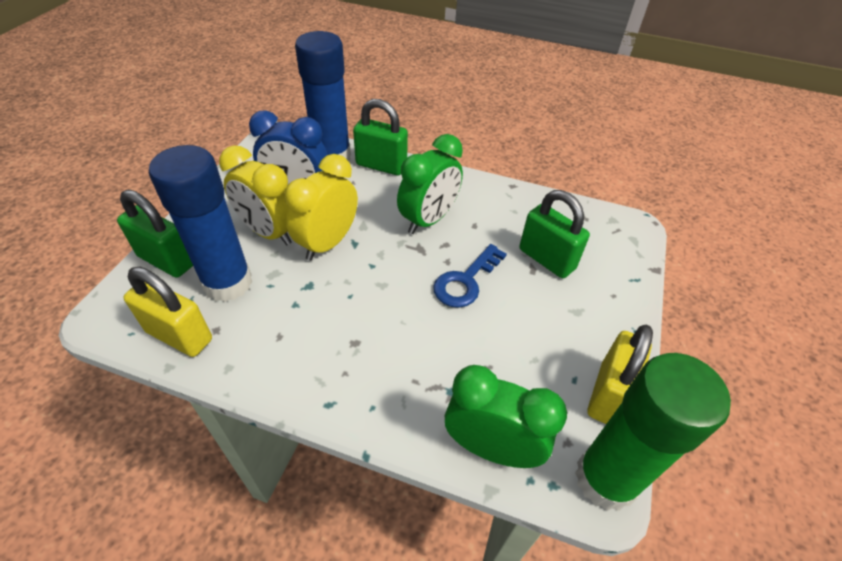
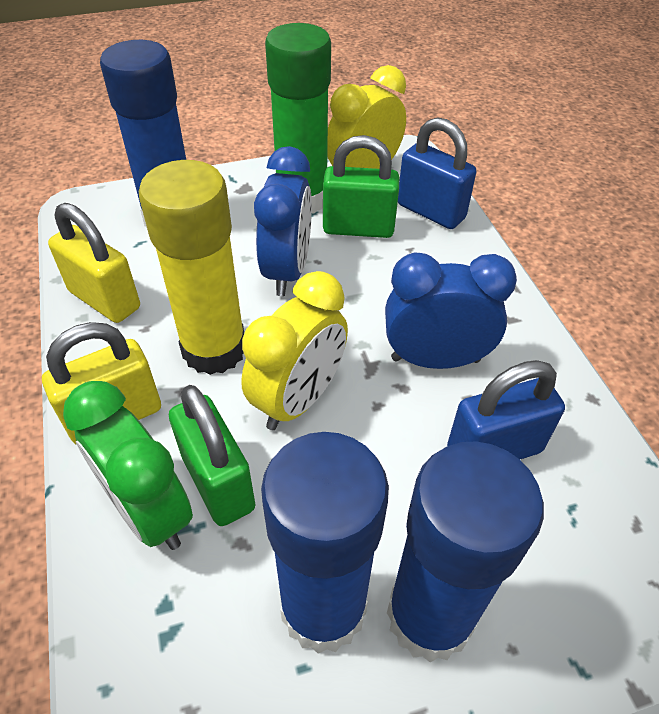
blue clock: 1 -> 2
blue glue stick: 2 -> 3
blue key: 1 -> 0
blue padlock: 0 -> 2
green clock: 2 -> 1
green padlock: 3 -> 2
yellow glue stick: 0 -> 1

